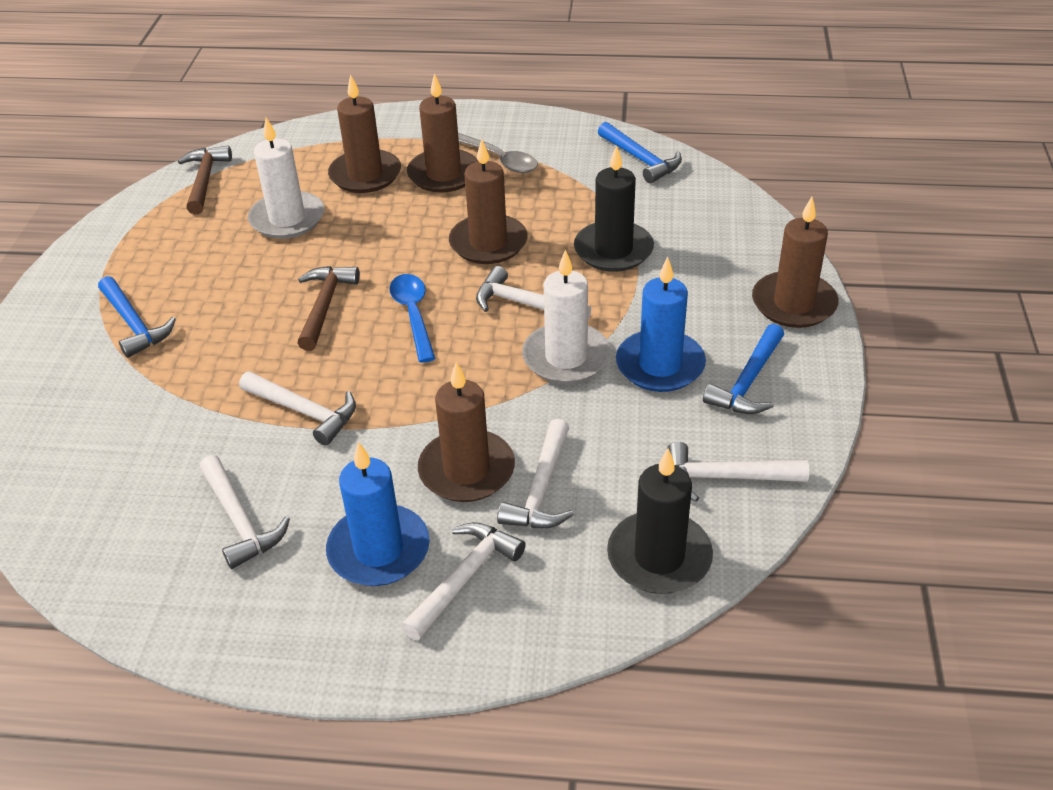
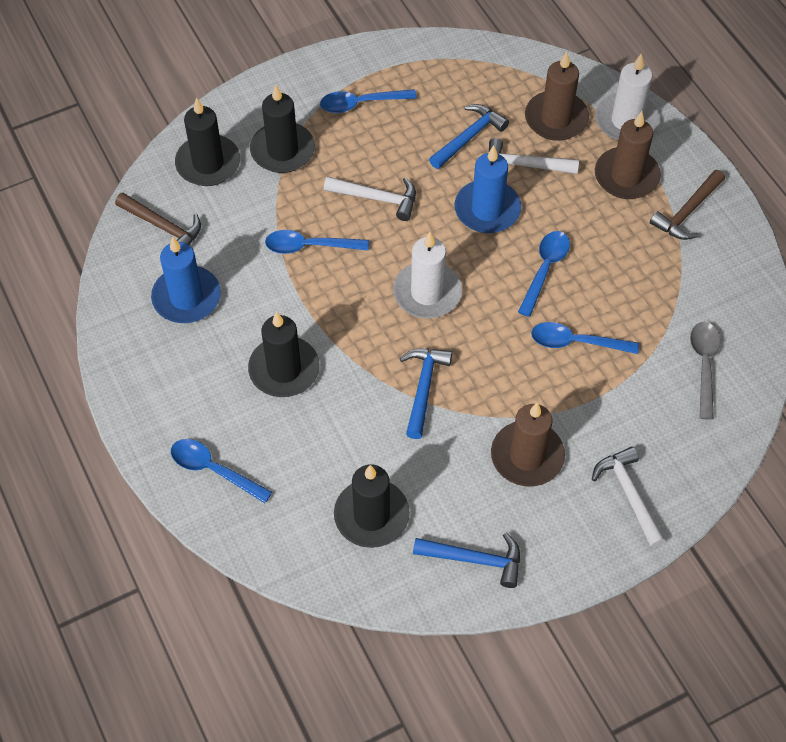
black candle: 2 -> 4
blue spoon: 1 -> 5
brown candle: 5 -> 3
white hammer: 6 -> 3

